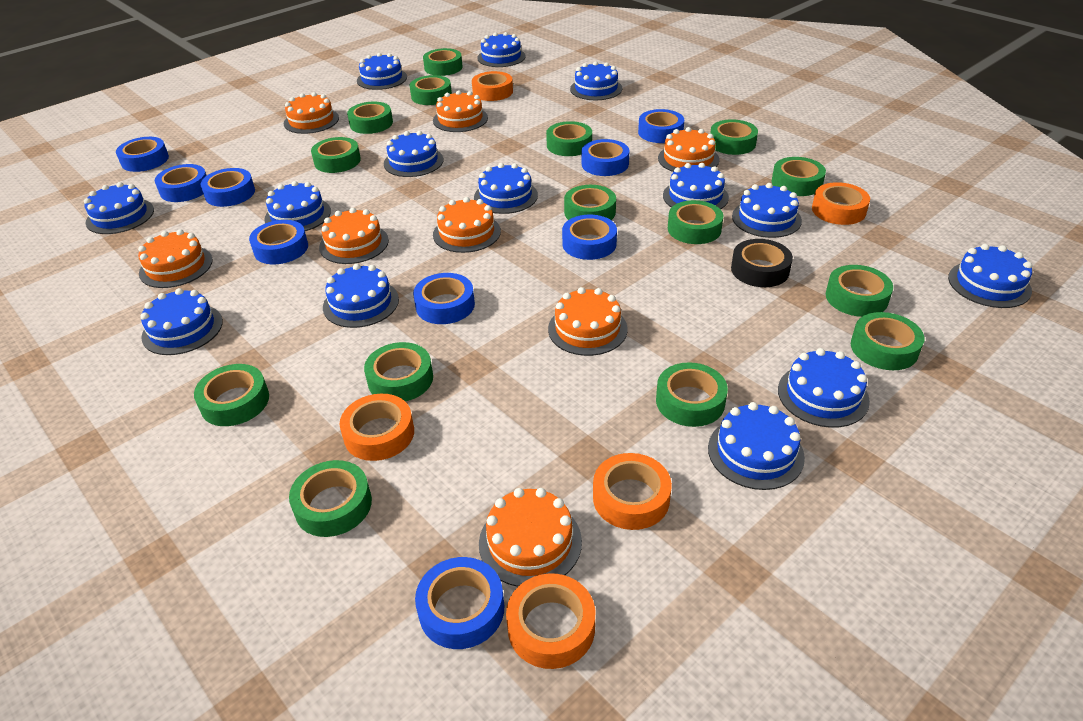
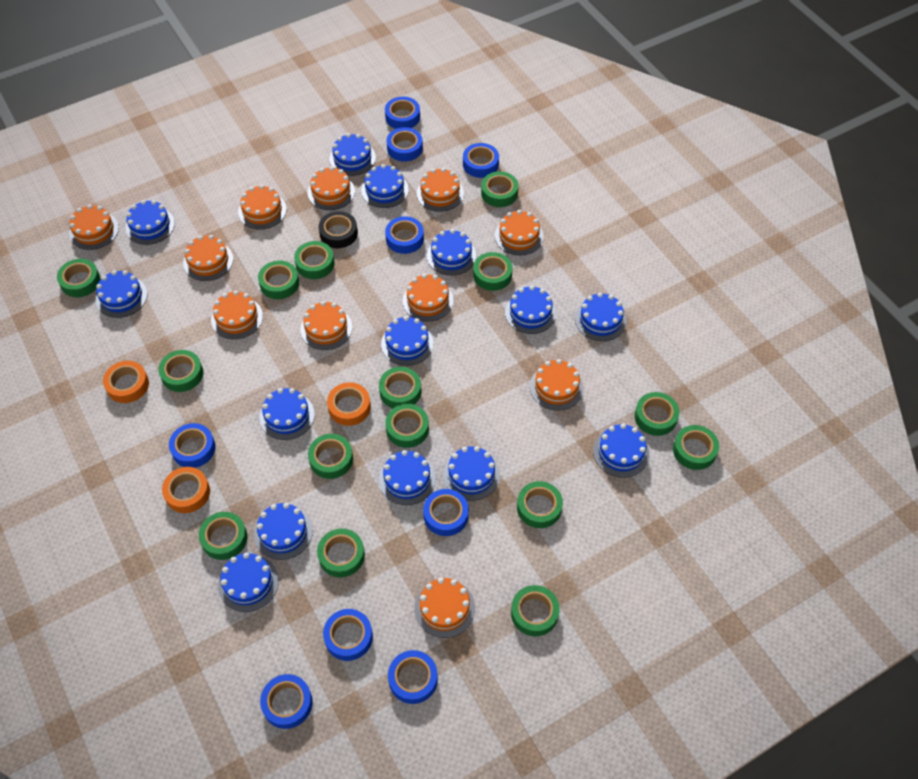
orange cake: 8 -> 11
orange tape: 5 -> 3

